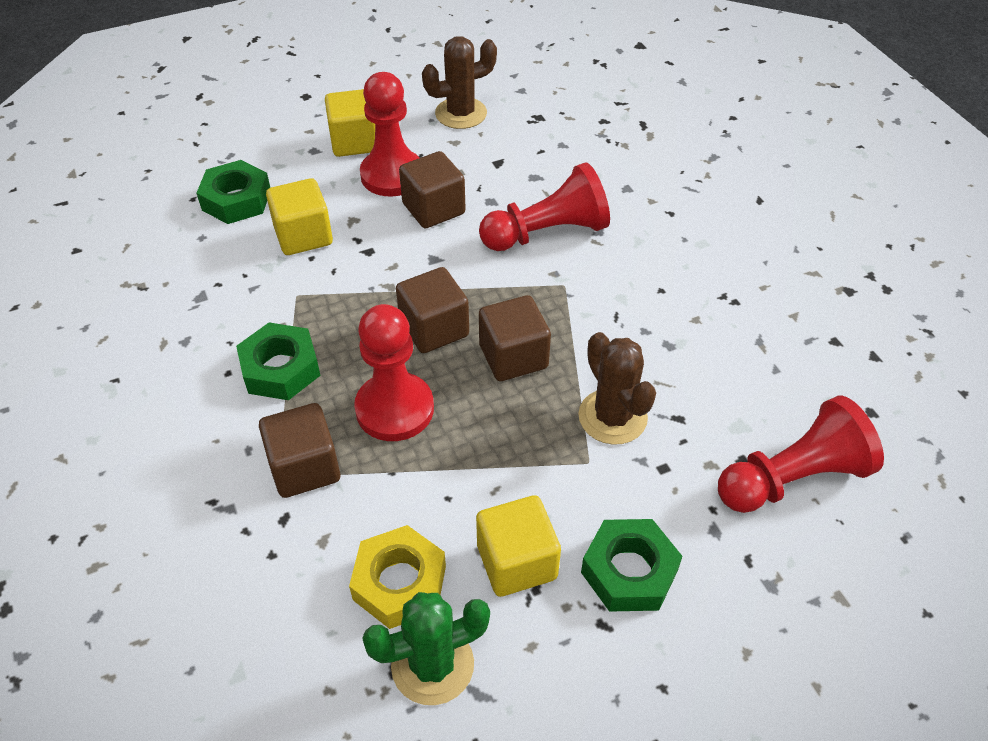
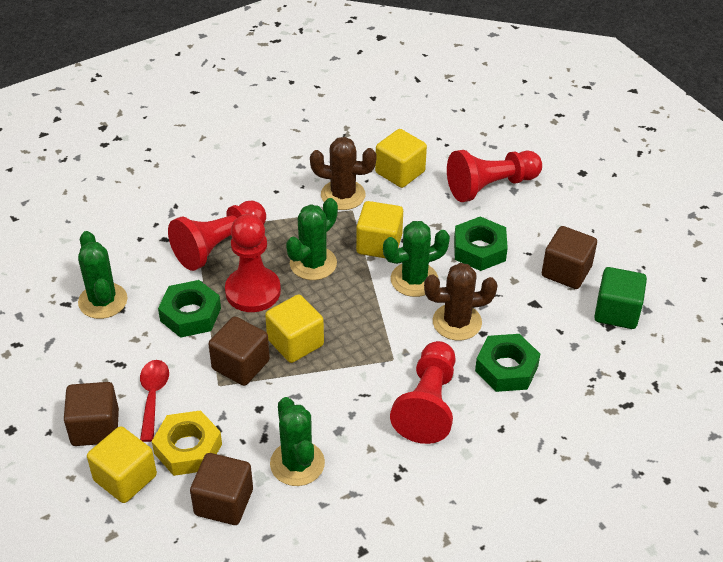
green cactus: 1 -> 4
green cube: 0 -> 1
red spoon: 0 -> 1
yellow cube: 3 -> 4

